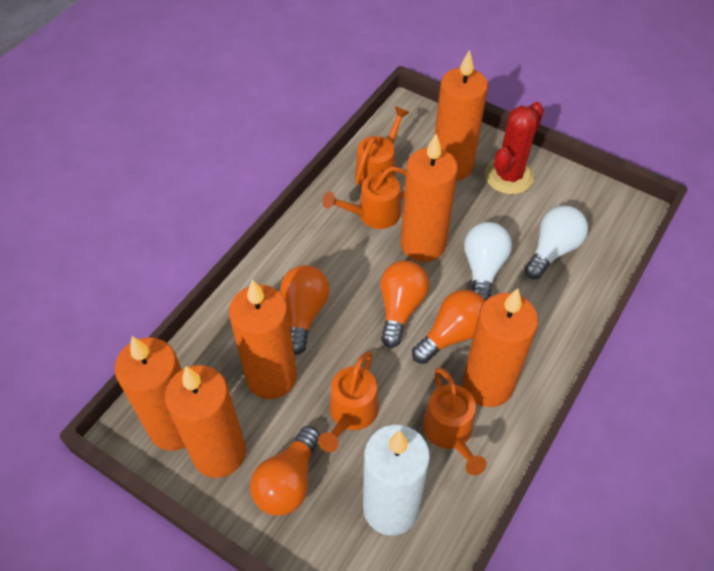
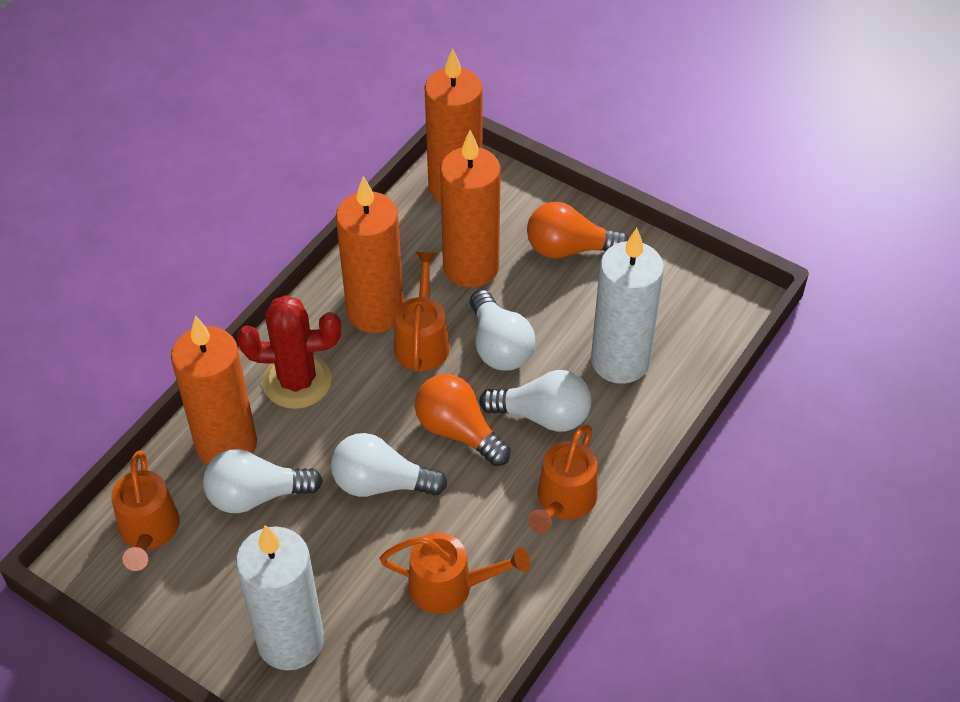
orange candle: 6 -> 4
orange light bulb: 4 -> 2
white candle: 1 -> 2
white light bulb: 2 -> 4

